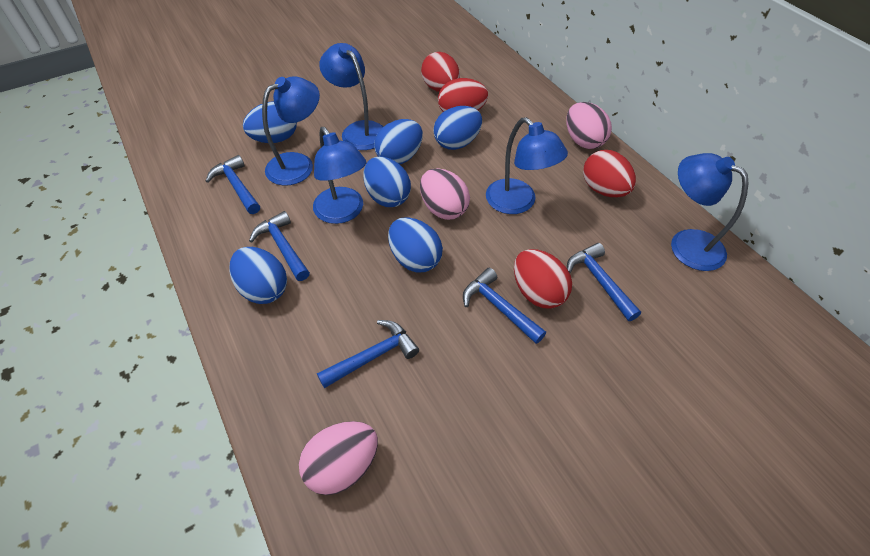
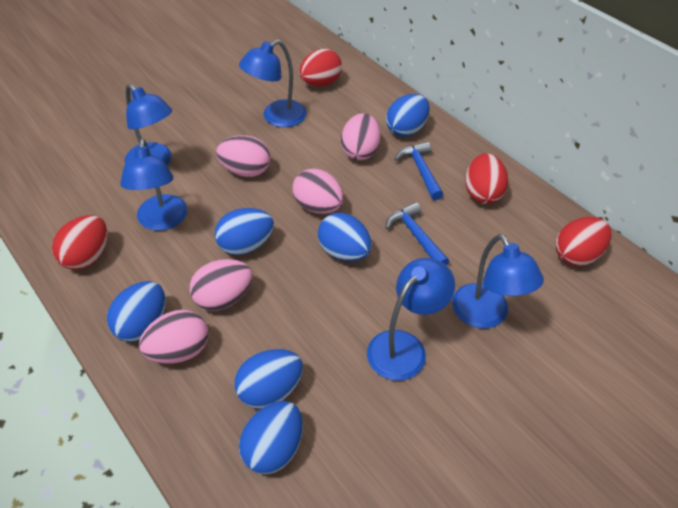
blue hammer: 5 -> 2
pink egg: 3 -> 5

